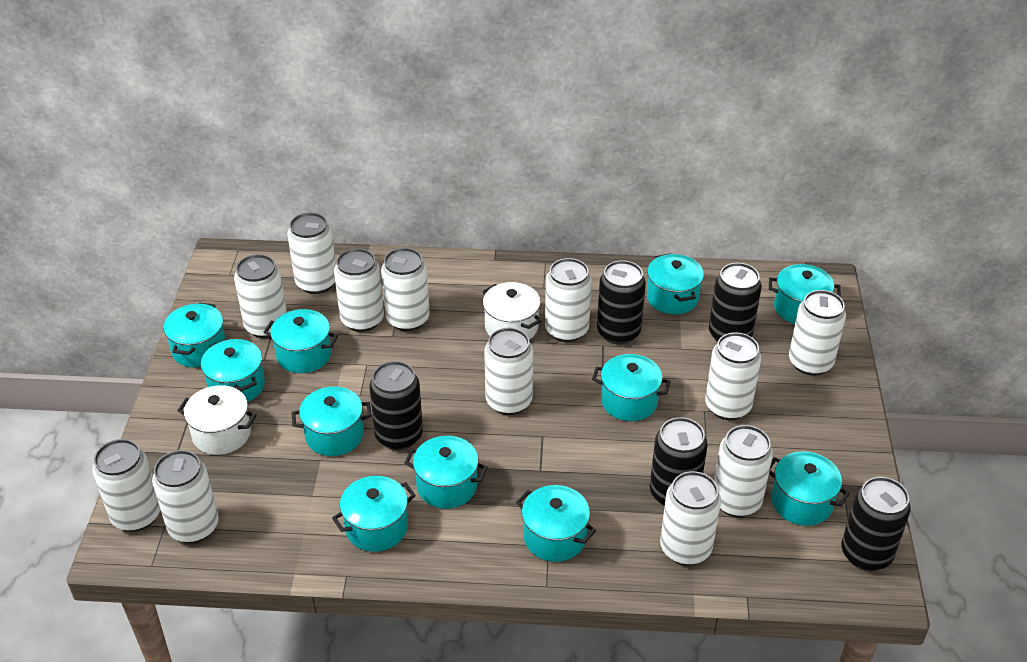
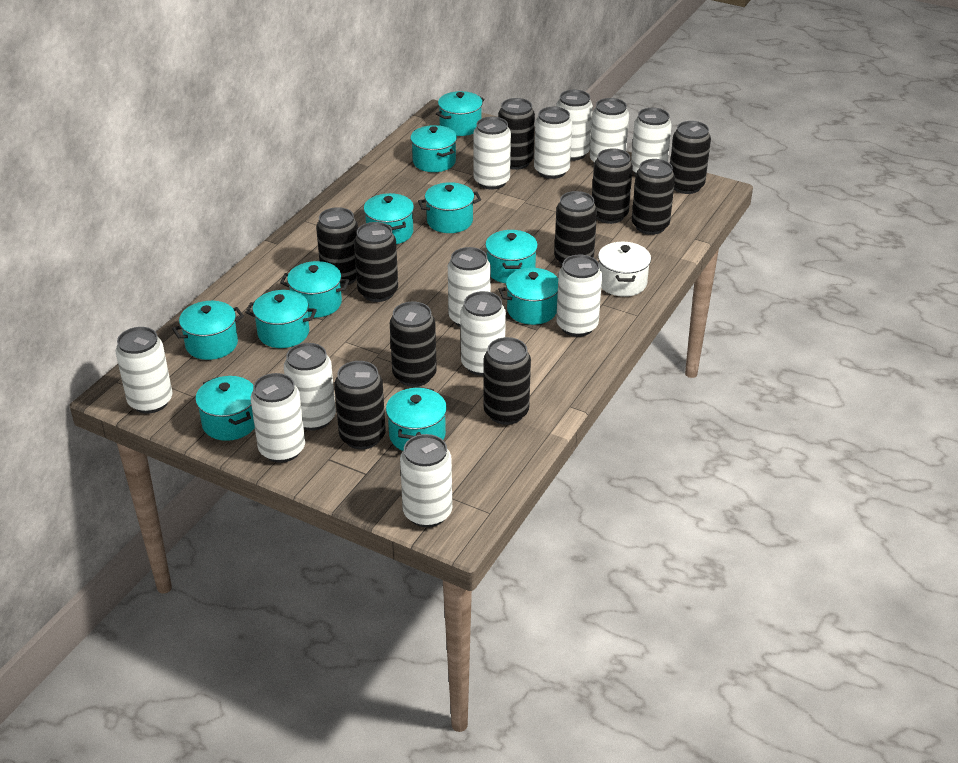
black can: 5 -> 10
white pot: 2 -> 1

